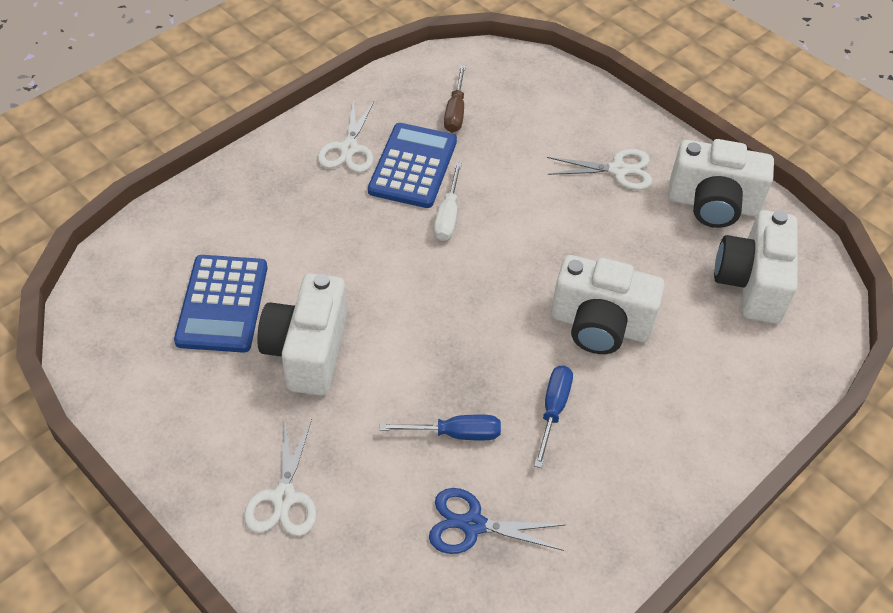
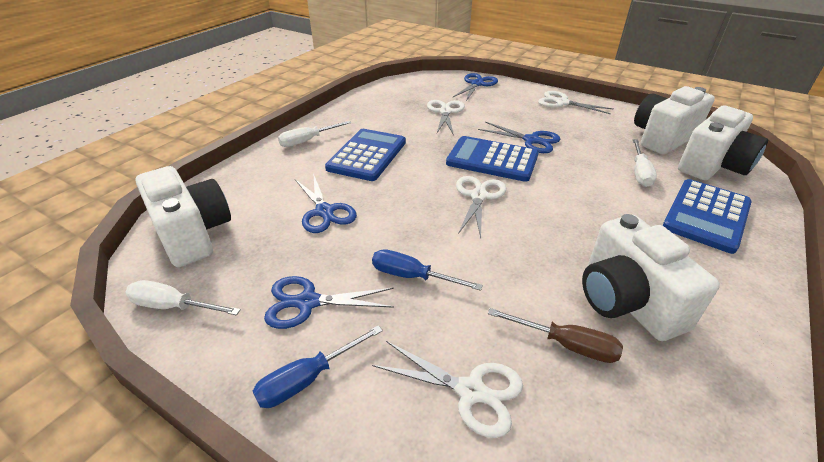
blue calculator: 2 -> 3
blue scissors: 1 -> 4
white scissors: 3 -> 4
white screwdriver: 1 -> 3

